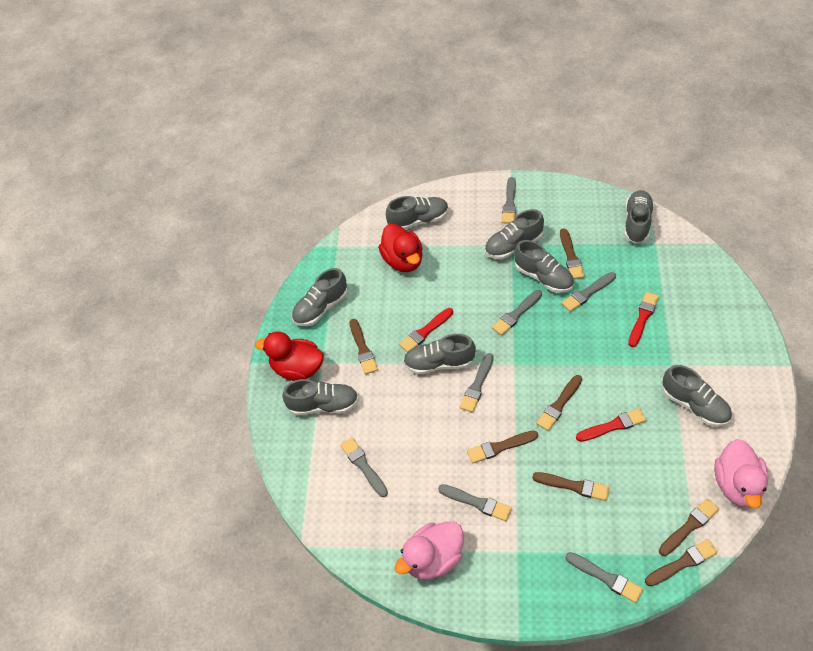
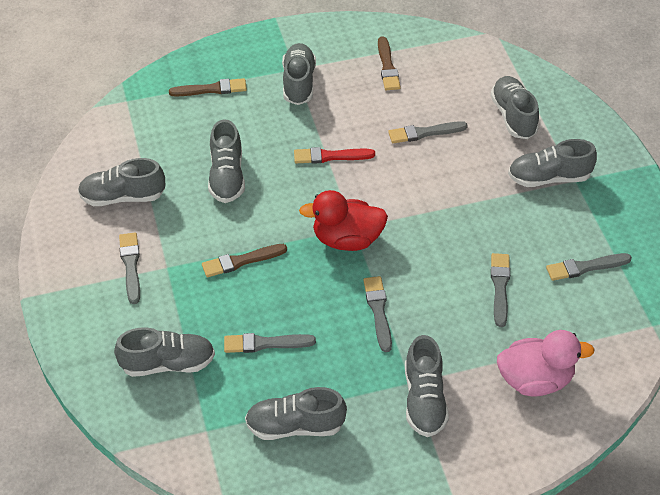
brown brush: 7 -> 3
grey brush: 7 -> 6
pink duck: 2 -> 1
red brush: 3 -> 1
red duck: 2 -> 1

